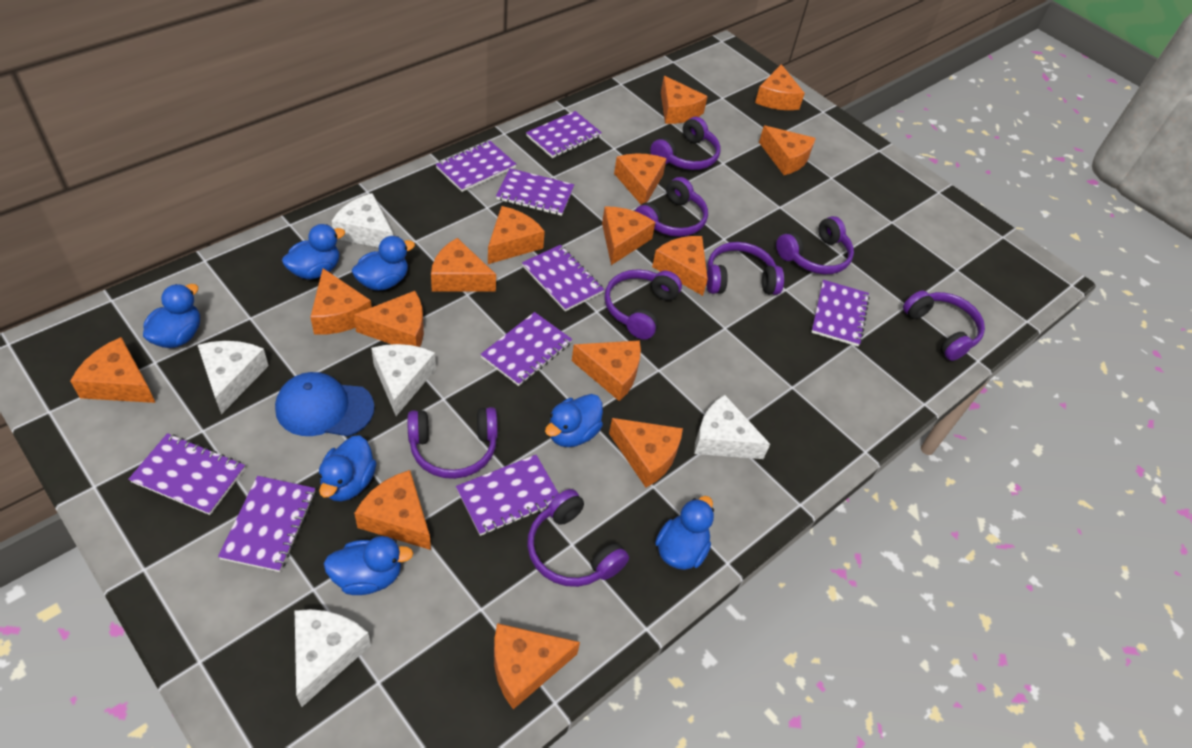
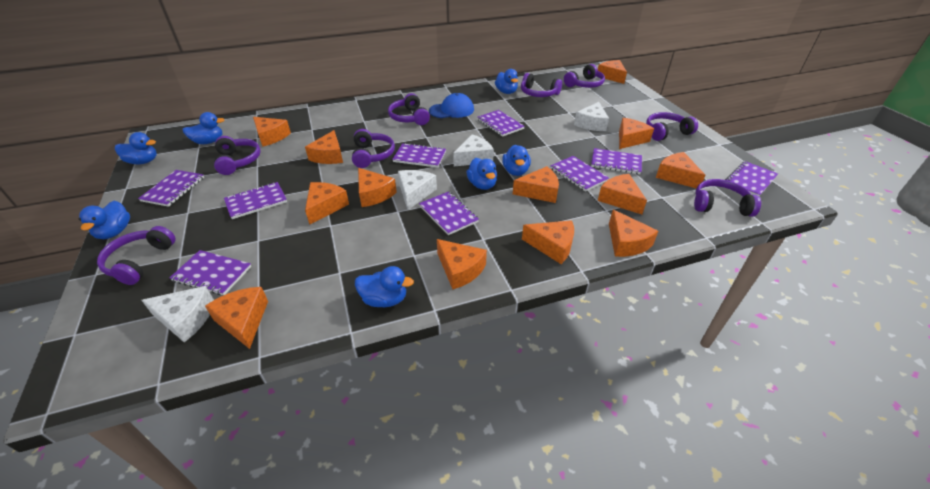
orange cheese: 15 -> 13
white cheese: 5 -> 4

